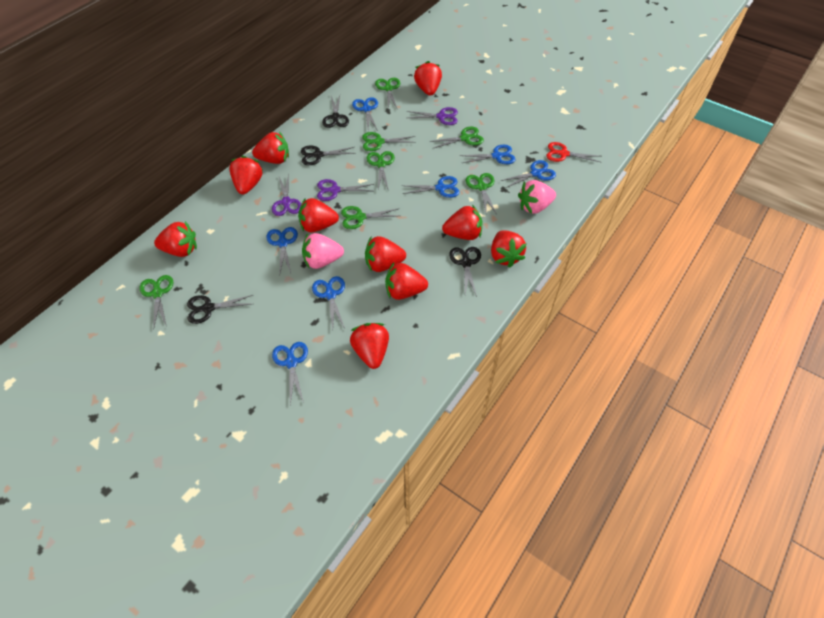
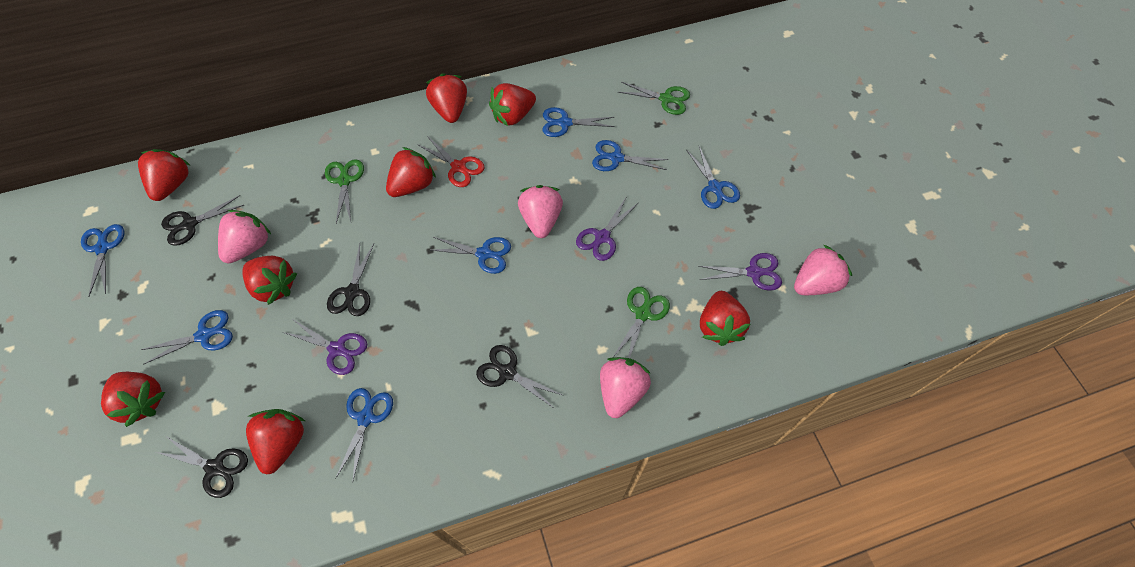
green scissors: 7 -> 3
pink strawberry: 2 -> 4
red strawberry: 10 -> 8

